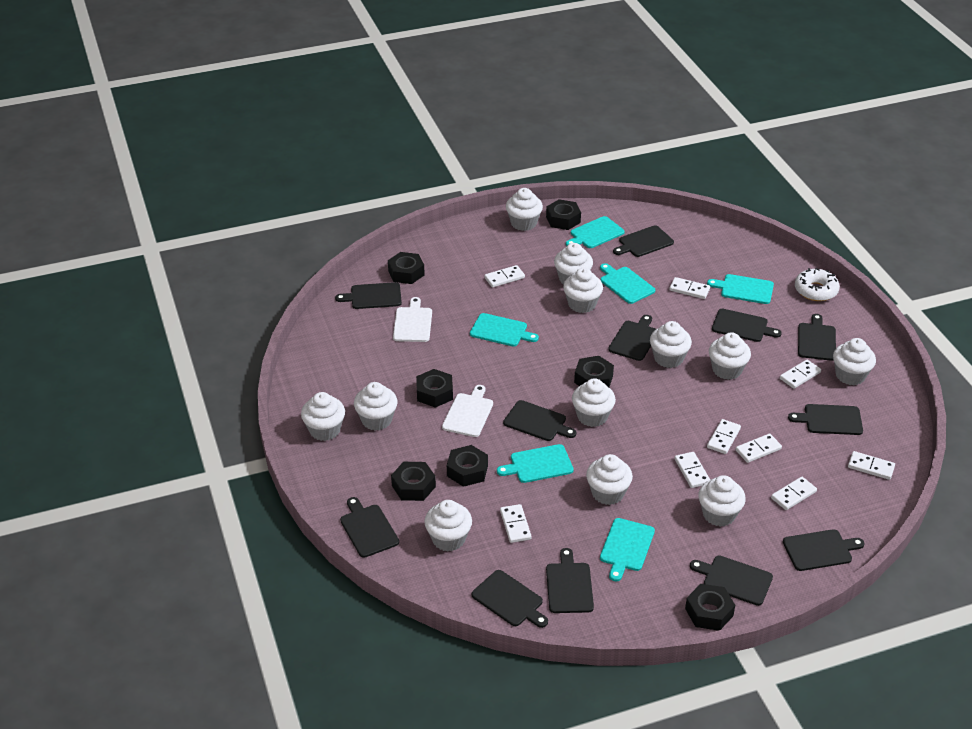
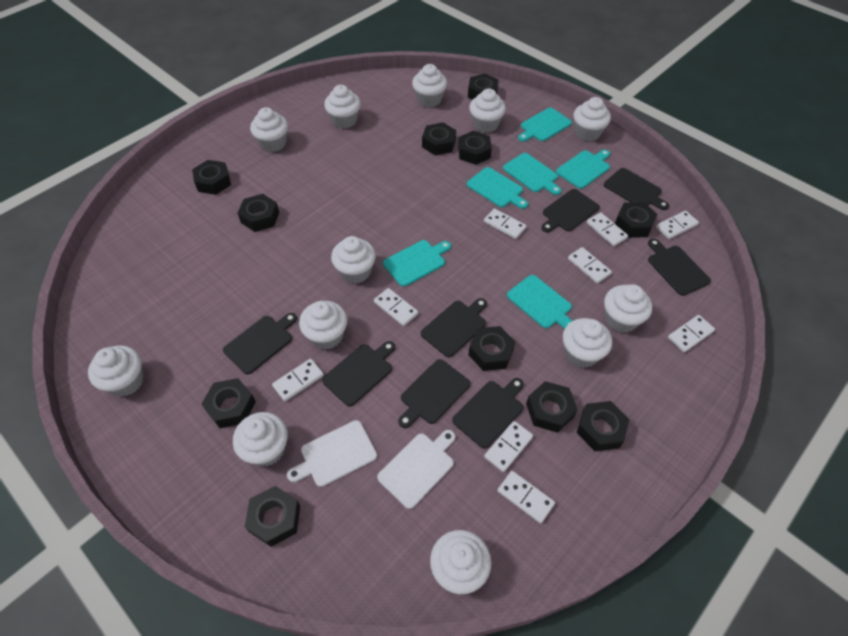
black cutting board: 12 -> 8
black nut: 7 -> 11
white donut: 1 -> 0

